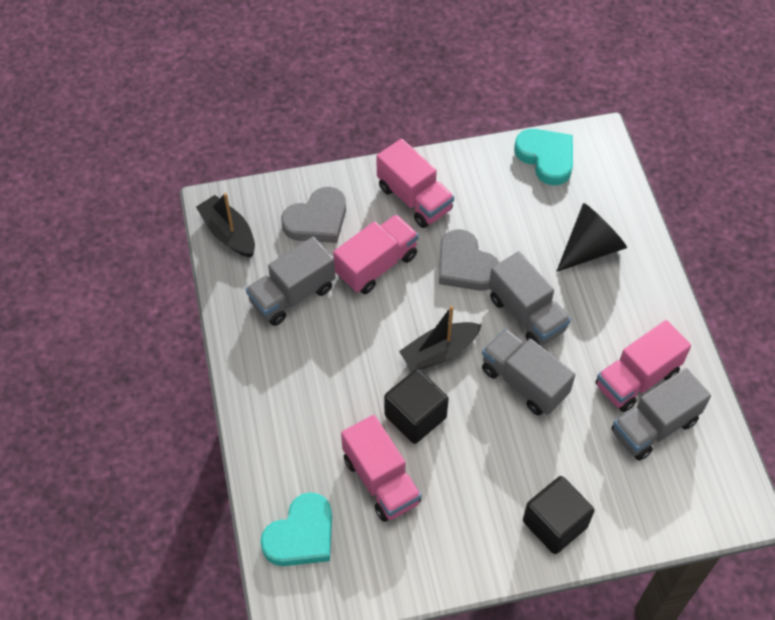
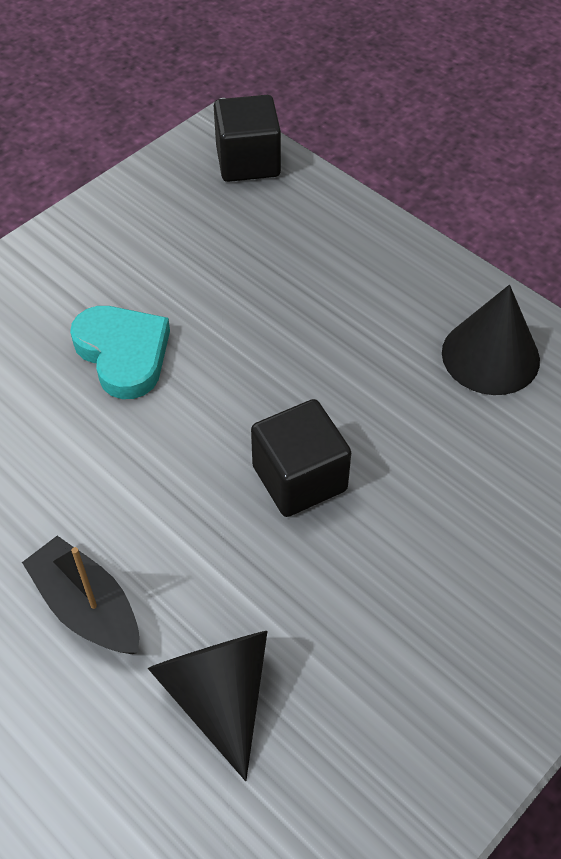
black boat: 2 -> 1
black cone: 1 -> 2
grey heart: 2 -> 0
grey truck: 4 -> 0
pink truck: 4 -> 0
turquoise heart: 2 -> 1

